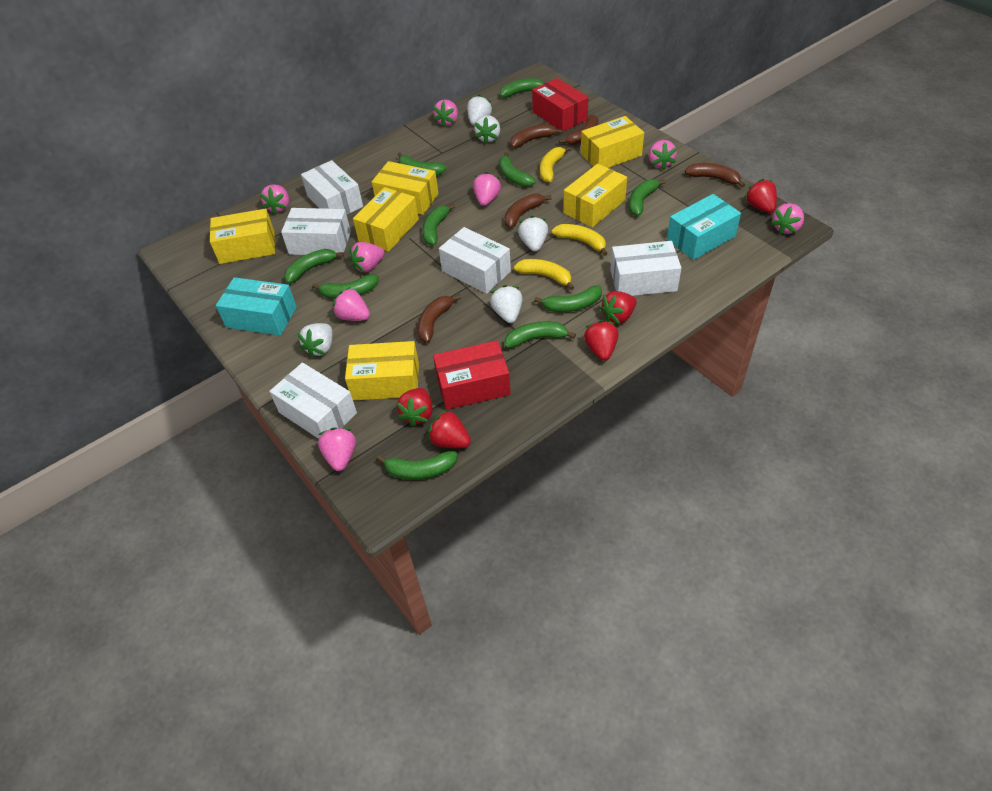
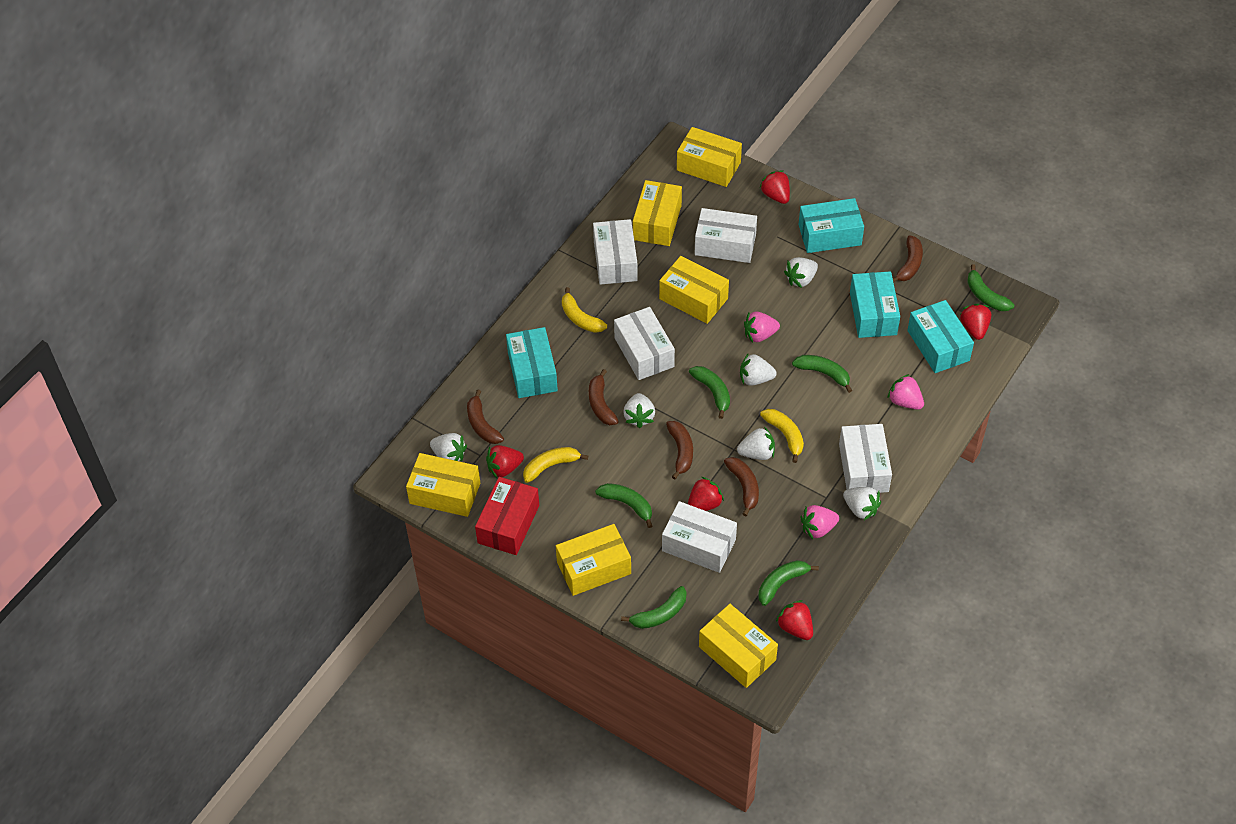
green banana: 10 -> 6
pink strawberry: 8 -> 3
red box: 2 -> 1
turquoise box: 2 -> 4
white strawberry: 5 -> 6

